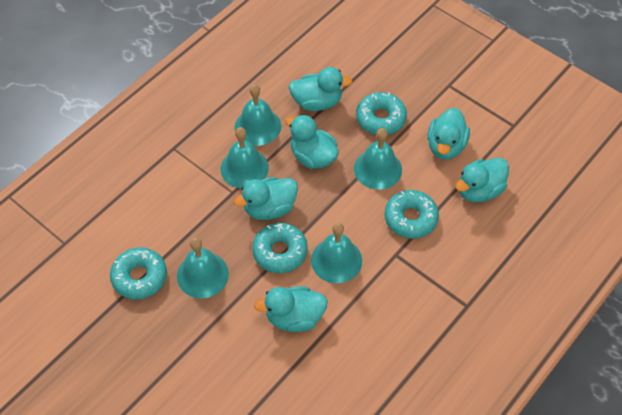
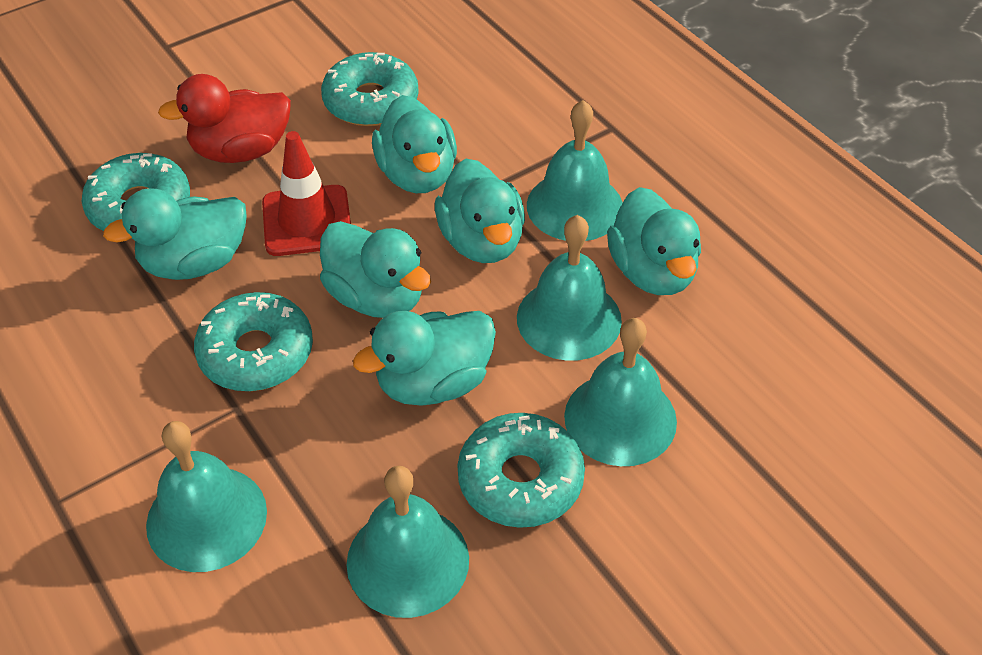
red duck: 0 -> 1
red traffic cone: 0 -> 1

